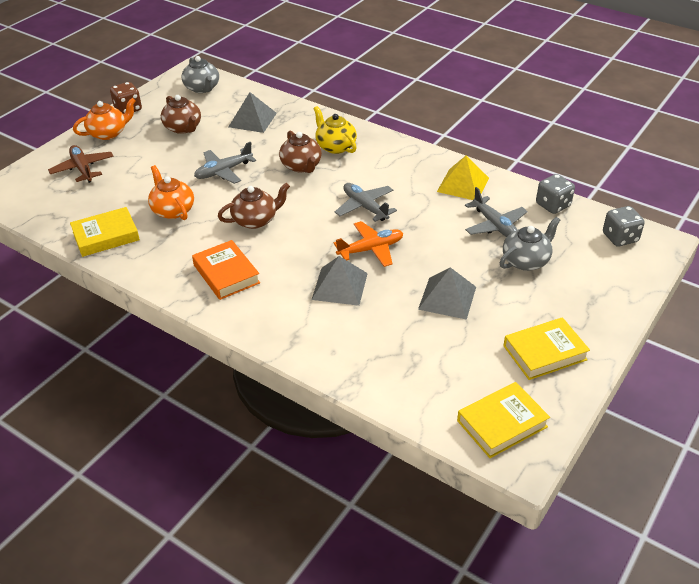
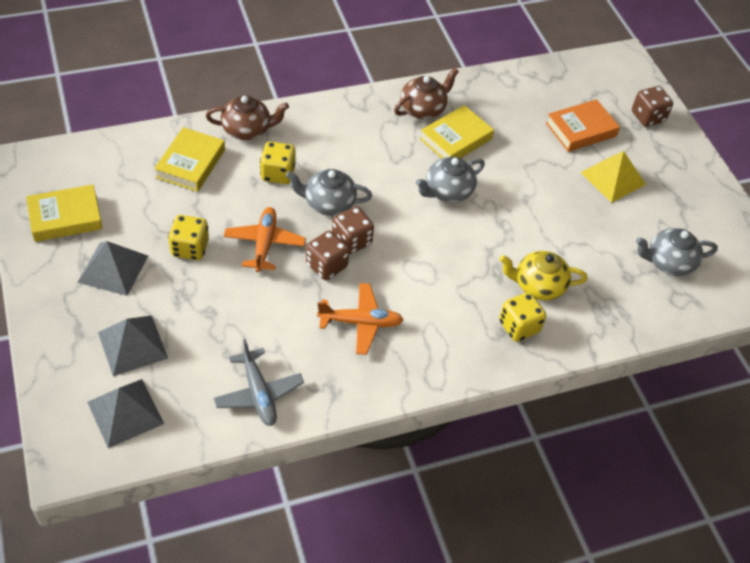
brown dice: 1 -> 3
brown plane: 1 -> 0
brown teapot: 3 -> 2
grey dice: 2 -> 0
grey plane: 3 -> 1
grey teapot: 2 -> 3
orange plane: 1 -> 2
orange teapot: 2 -> 0
yellow dice: 0 -> 3

